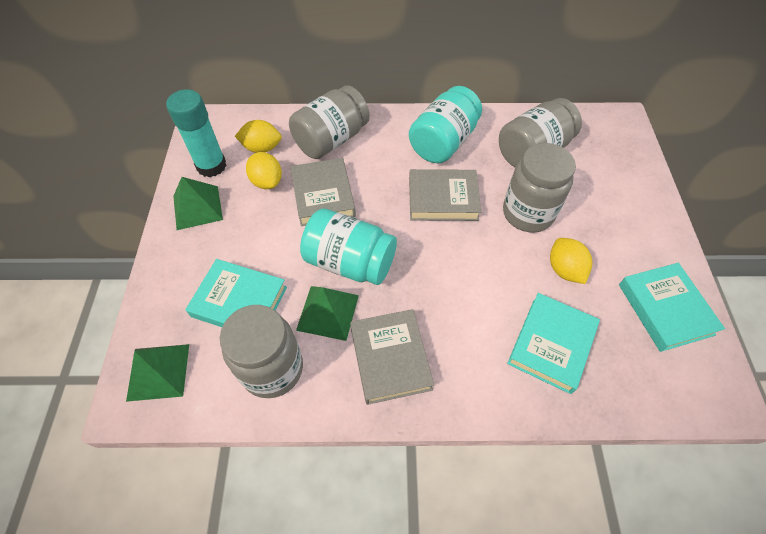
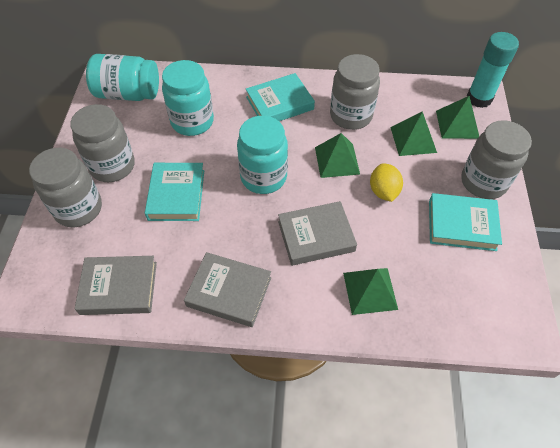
green pyramid: 3 -> 4
turquoise jar: 2 -> 3
yellow lemon: 3 -> 1

